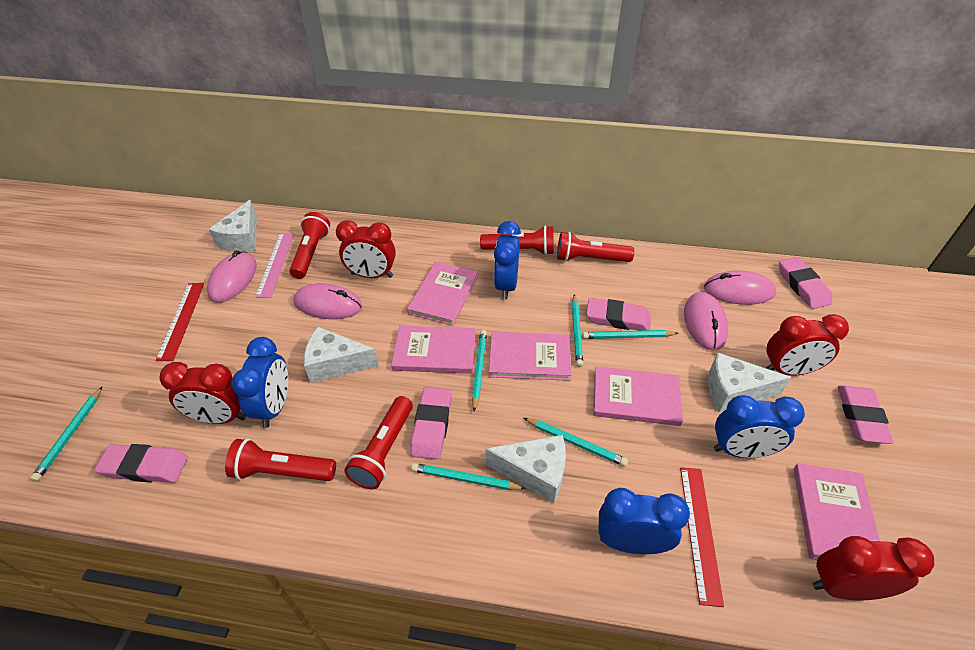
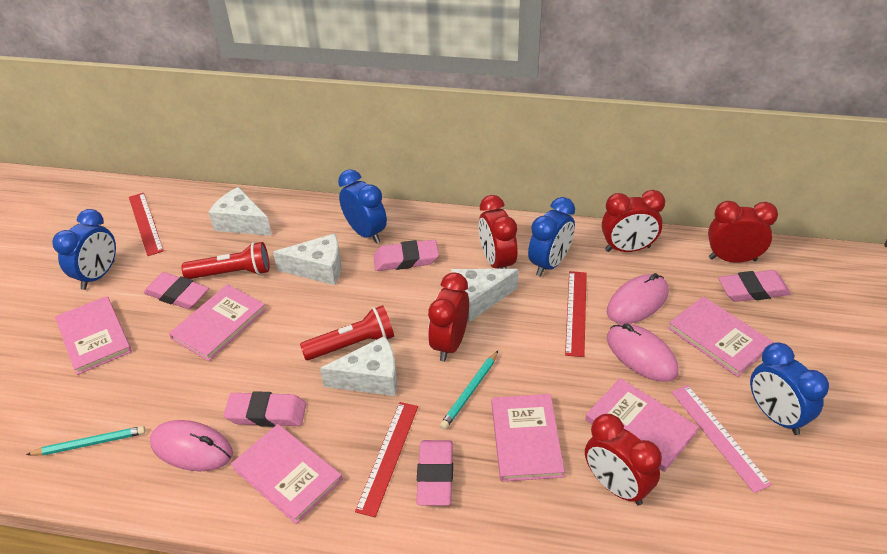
pink book: 5 -> 6
pink mouse: 4 -> 3
red clock: 4 -> 5
red flashlight: 5 -> 2
red ruler: 2 -> 3
turquoise pencil: 6 -> 2

